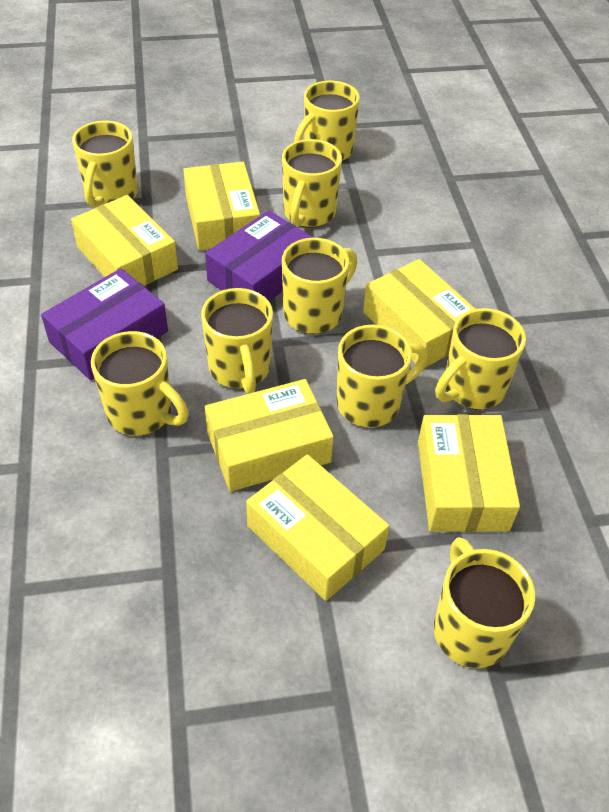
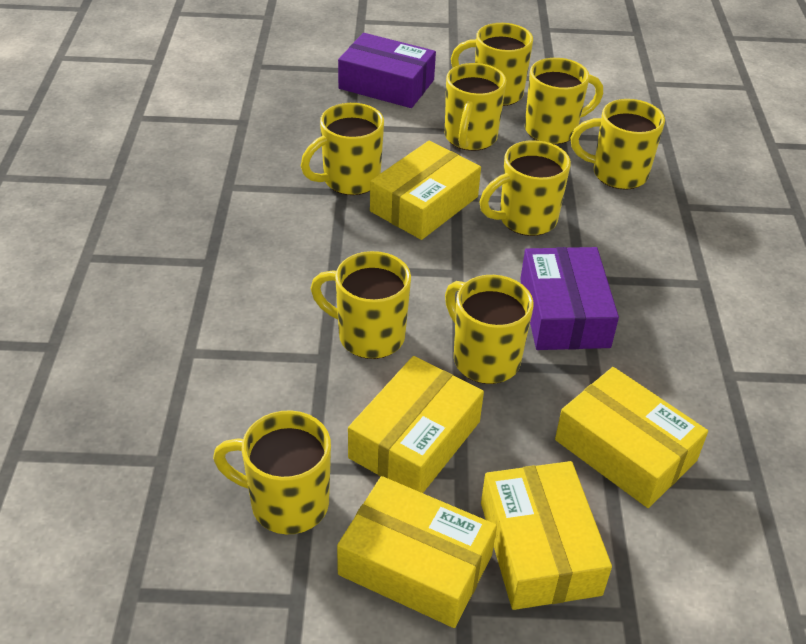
yellow box: 6 -> 5

